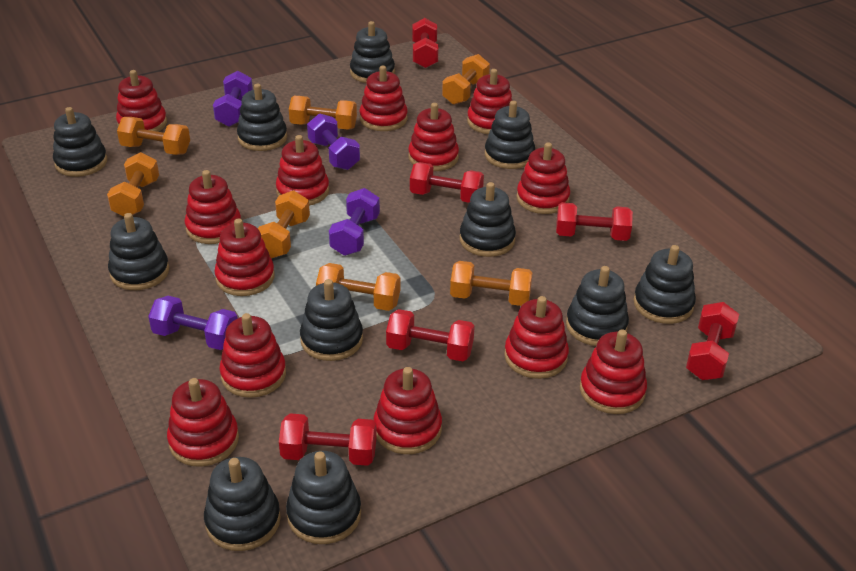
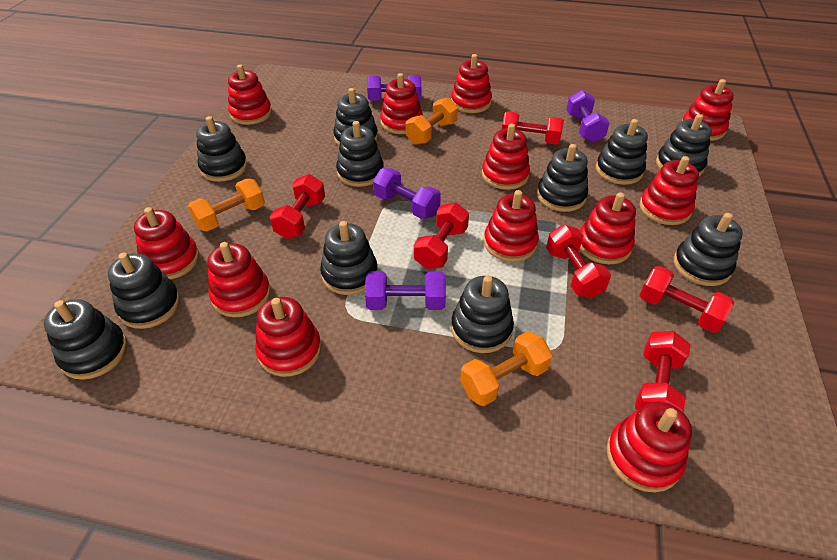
orange dumbbell: 7 -> 3
red stacking toy: 13 -> 12

